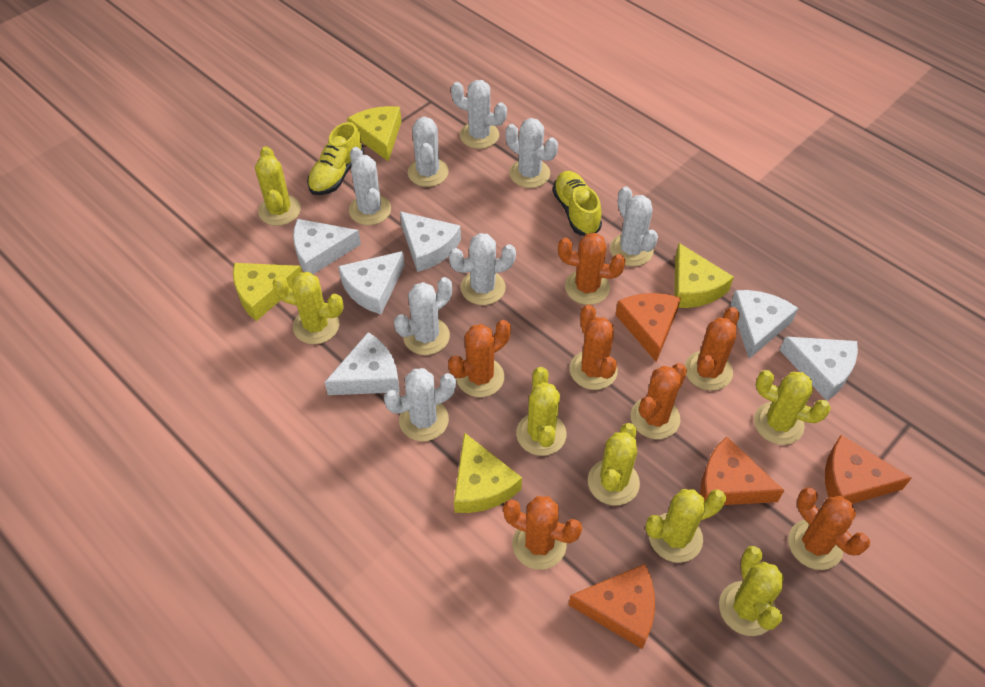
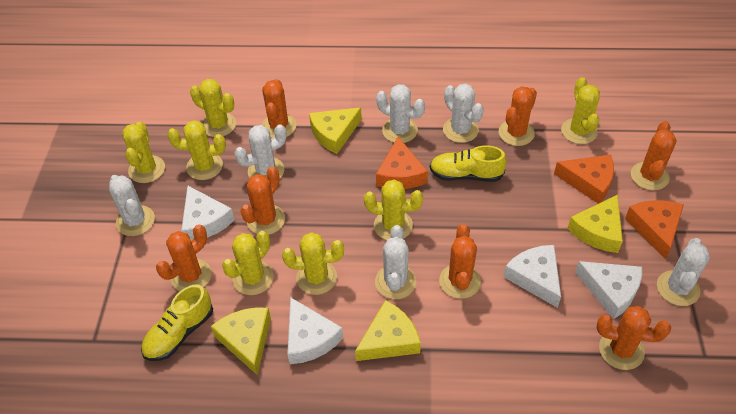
orange cheese: 4 -> 3
white cactus: 8 -> 6
white cheese: 6 -> 4

